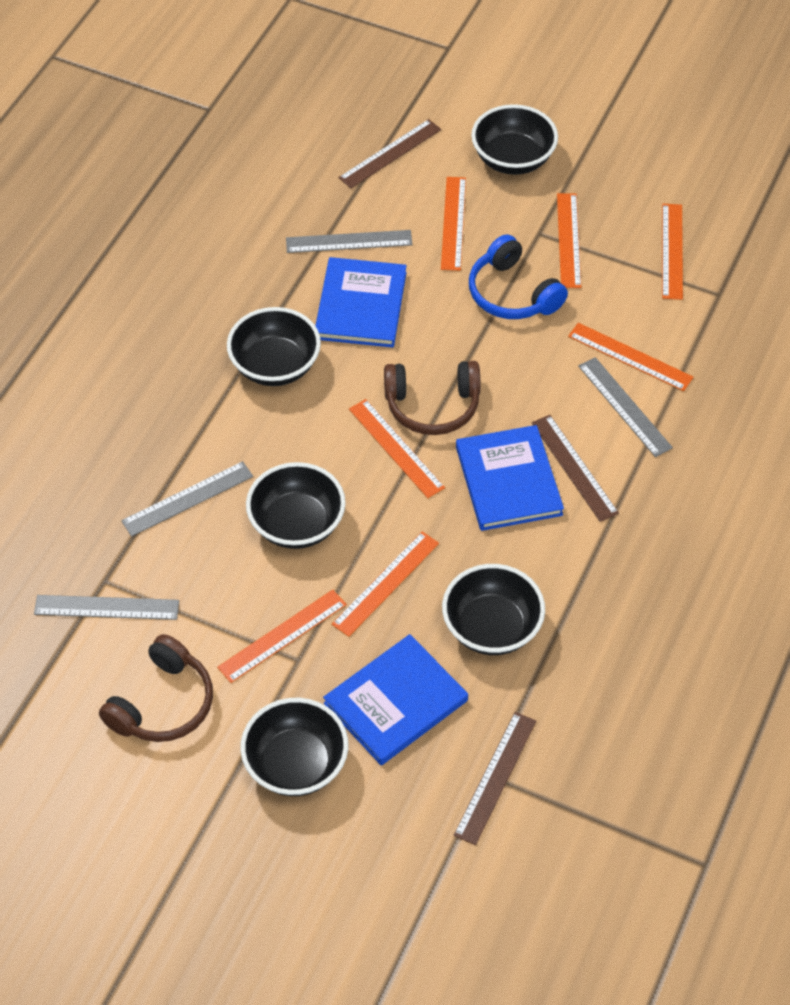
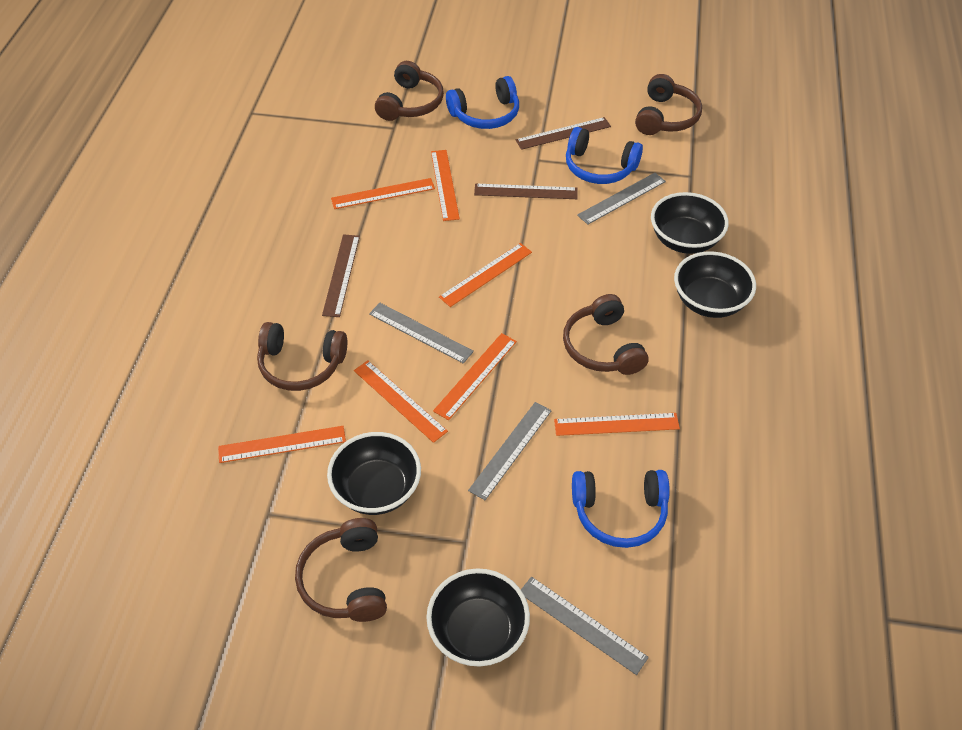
black bowl: 5 -> 4
blue book: 3 -> 0
blue headphones: 1 -> 3
brown headphones: 2 -> 5

